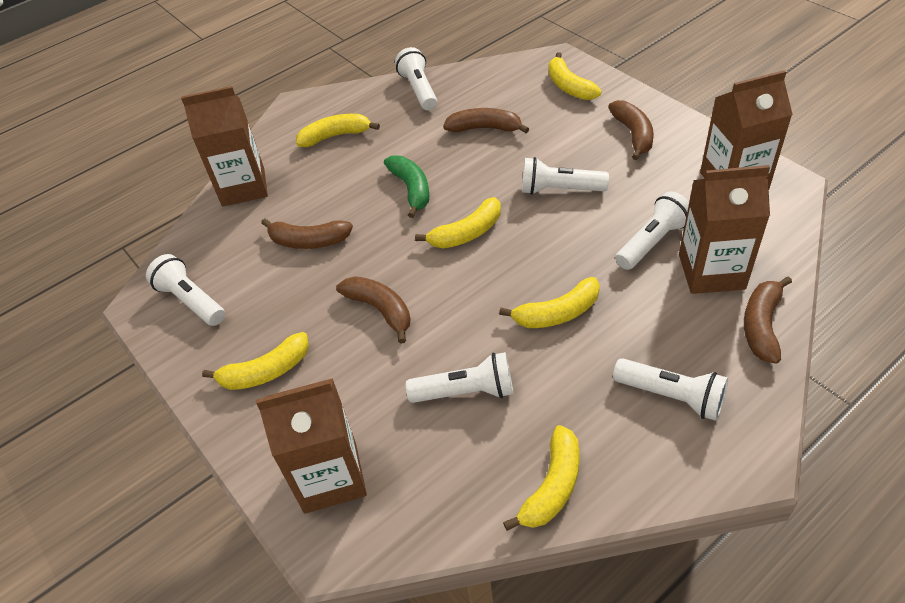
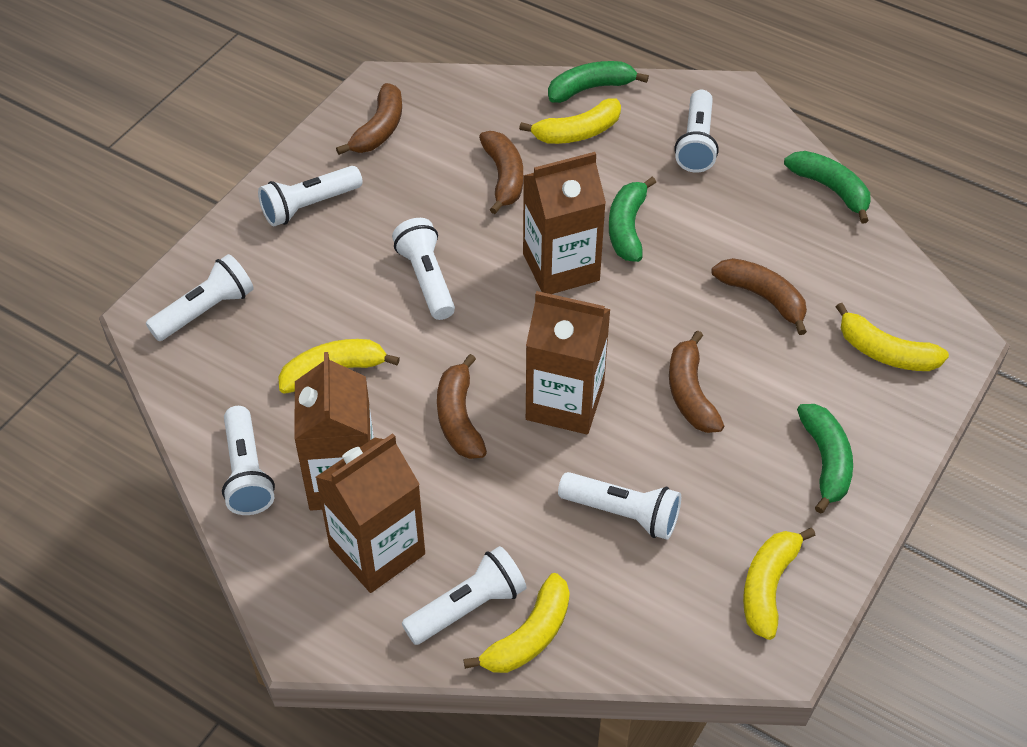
green banana: 1 -> 4
white flashlight: 6 -> 7
yellow banana: 6 -> 5

